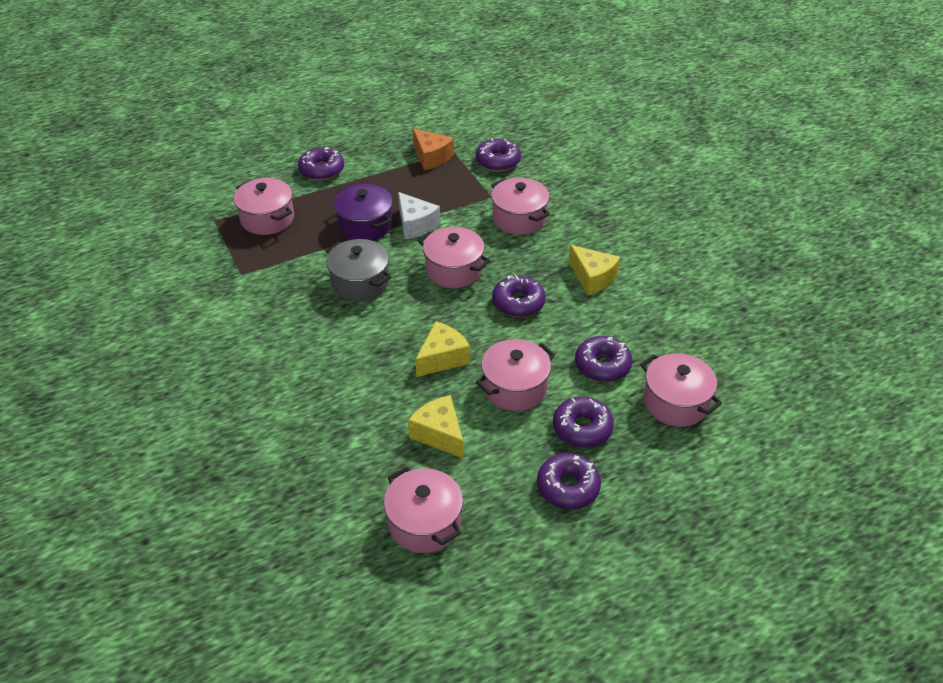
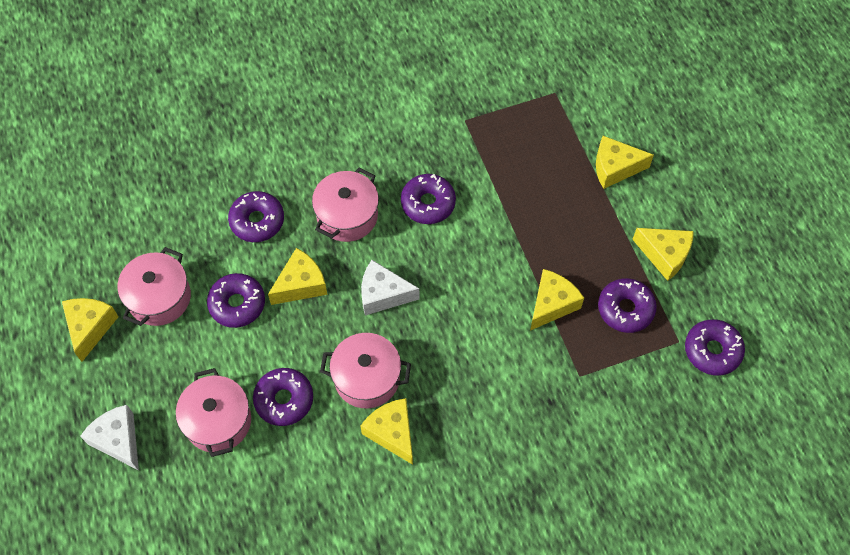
grey pot: 1 -> 0
orange cheese: 1 -> 0
pink pot: 6 -> 4
purple pot: 1 -> 0
white cheese: 1 -> 2
yellow cheese: 3 -> 6

